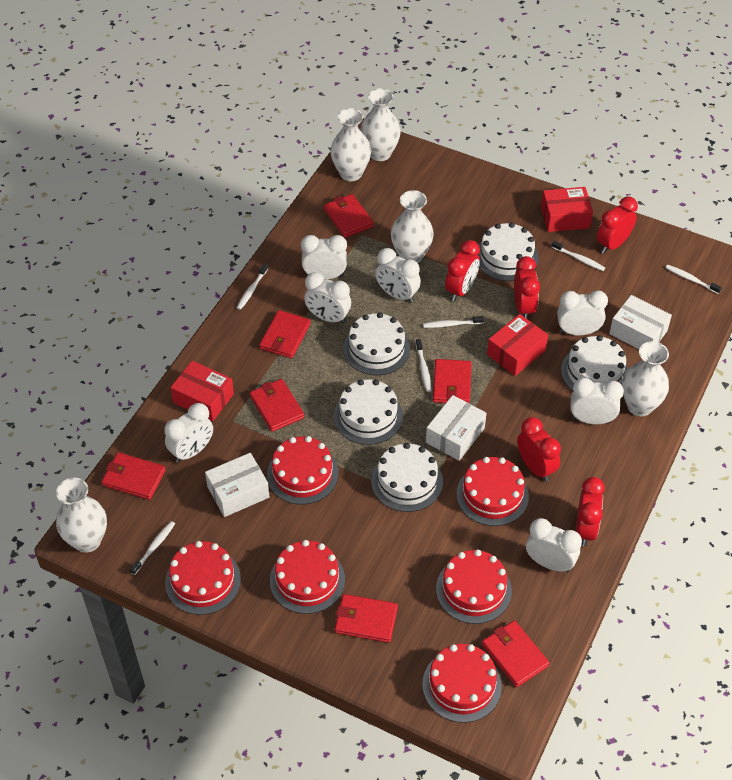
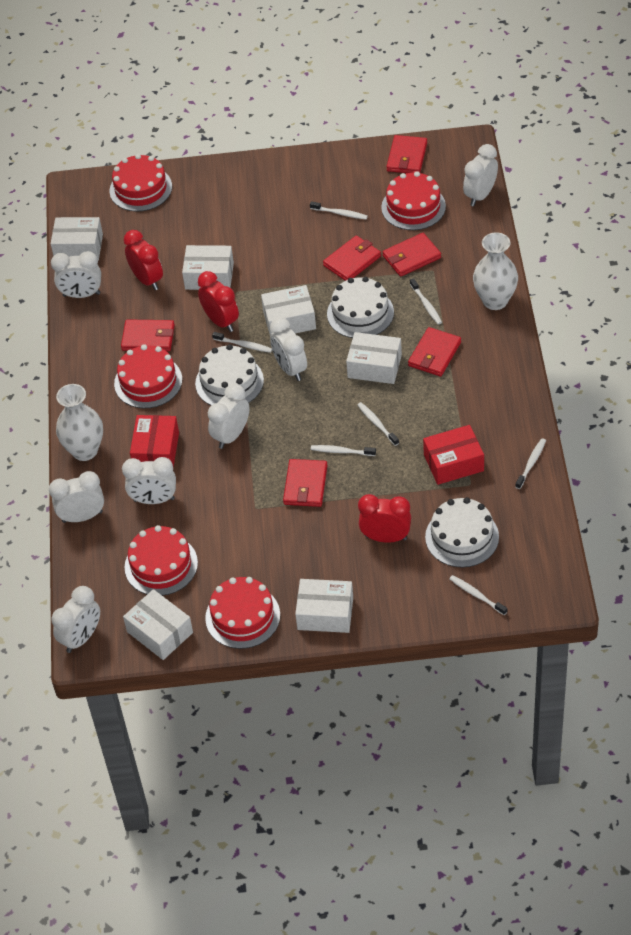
red box: 3 -> 2
red cake: 6 -> 5
red clock: 5 -> 3
red wallet: 7 -> 6
white box: 3 -> 6
white cake: 5 -> 3
white toothbrush: 6 -> 7
white vase: 5 -> 2

